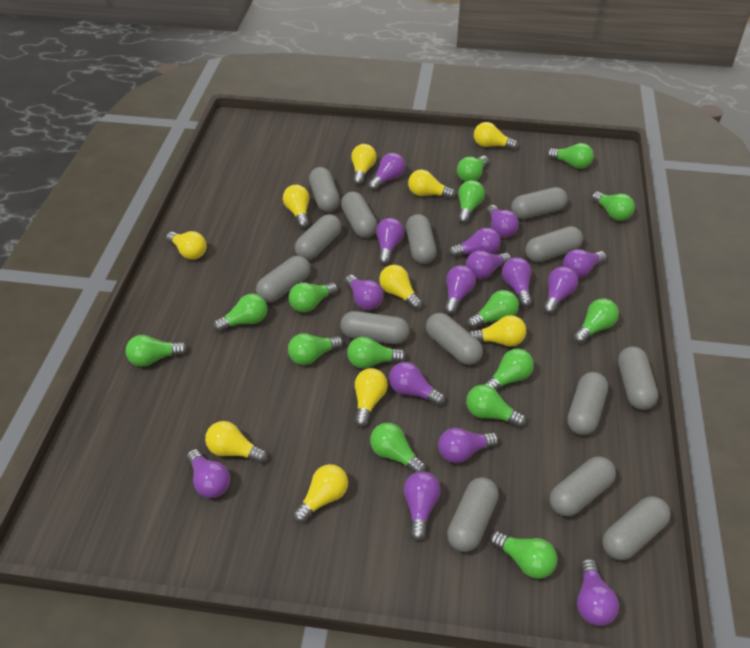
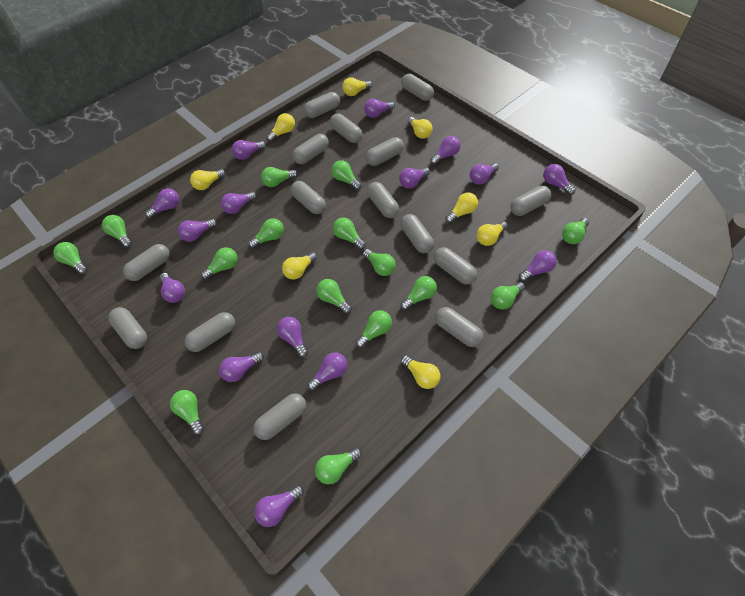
grey capsule: 14 -> 15
yellow light bulb: 10 -> 8

